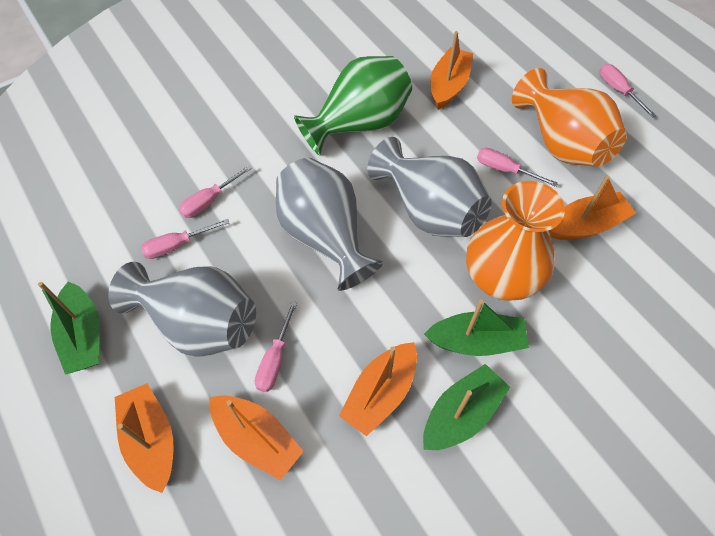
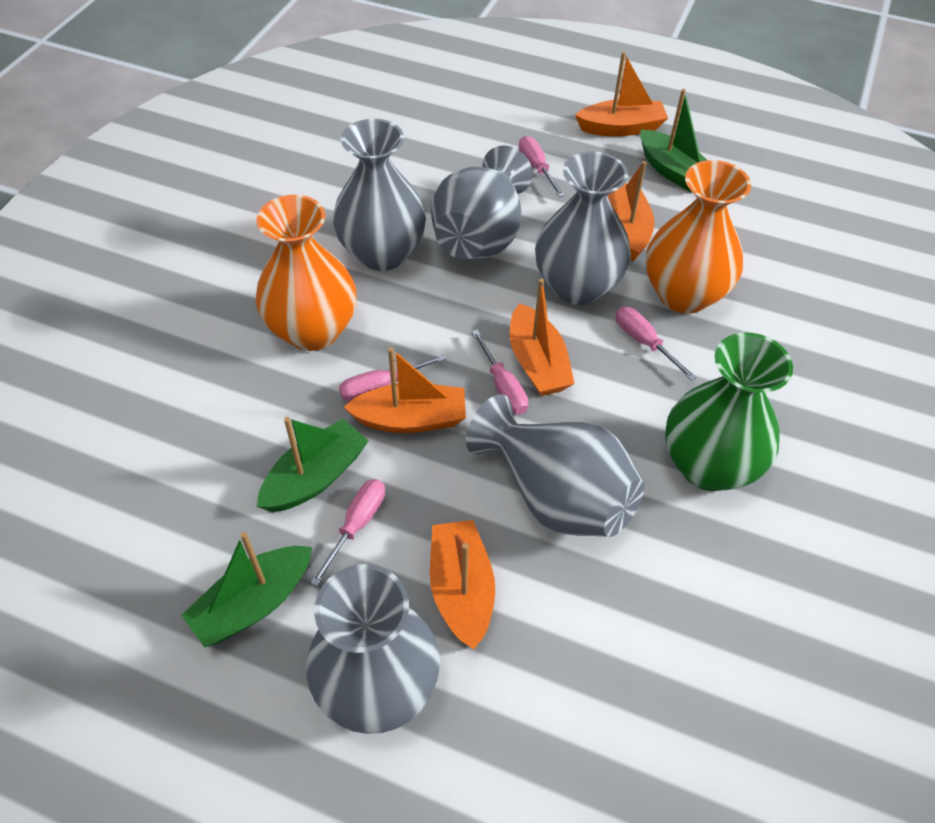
grey vase: 3 -> 5

